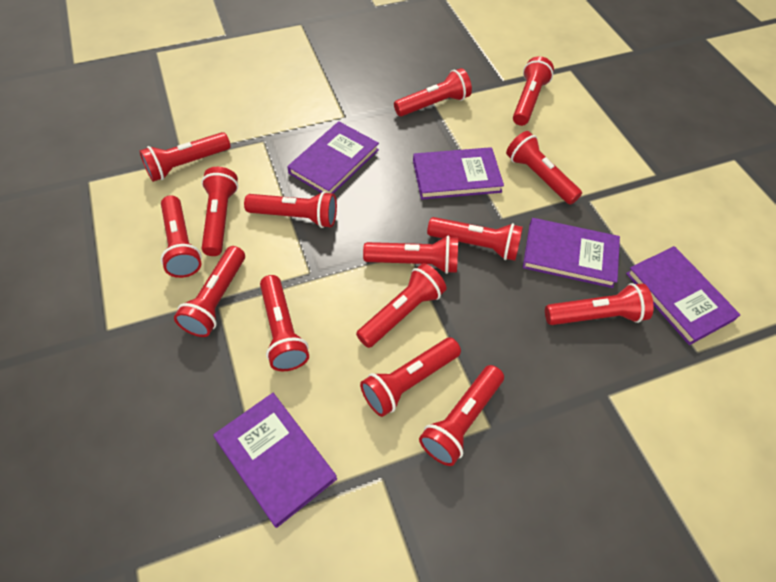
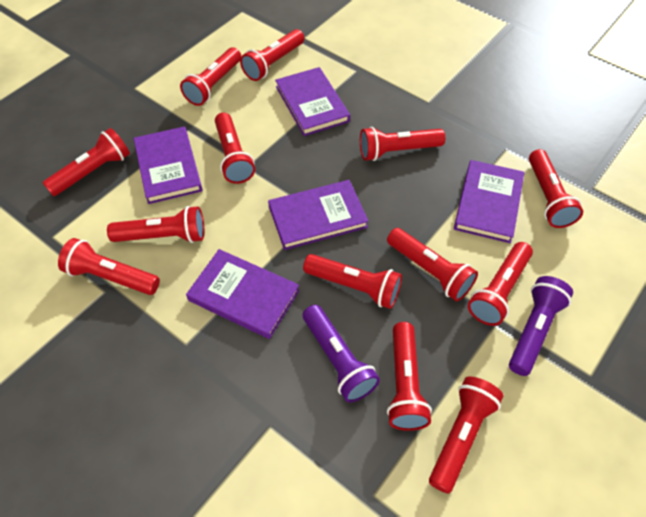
purple flashlight: 0 -> 2
red flashlight: 15 -> 13

